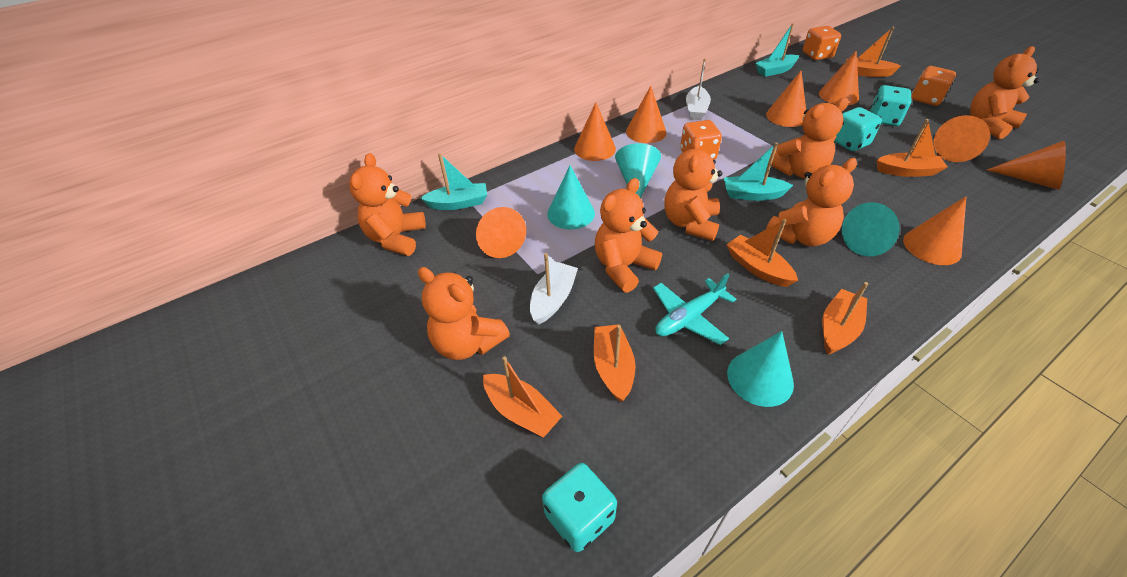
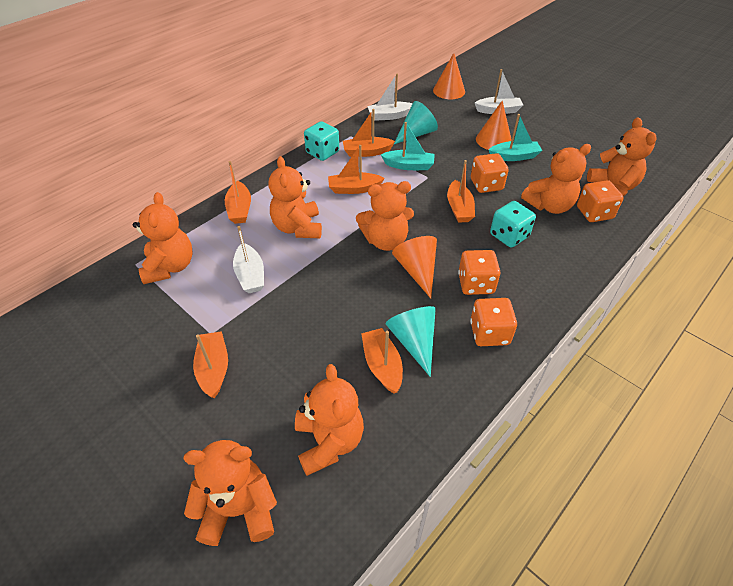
orange cone: 8 -> 3
orange dice: 3 -> 4
turquoise boat: 3 -> 2
turquoise cone: 4 -> 2
turquoise dice: 3 -> 2
turquoise plane: 1 -> 0
white boat: 2 -> 3

